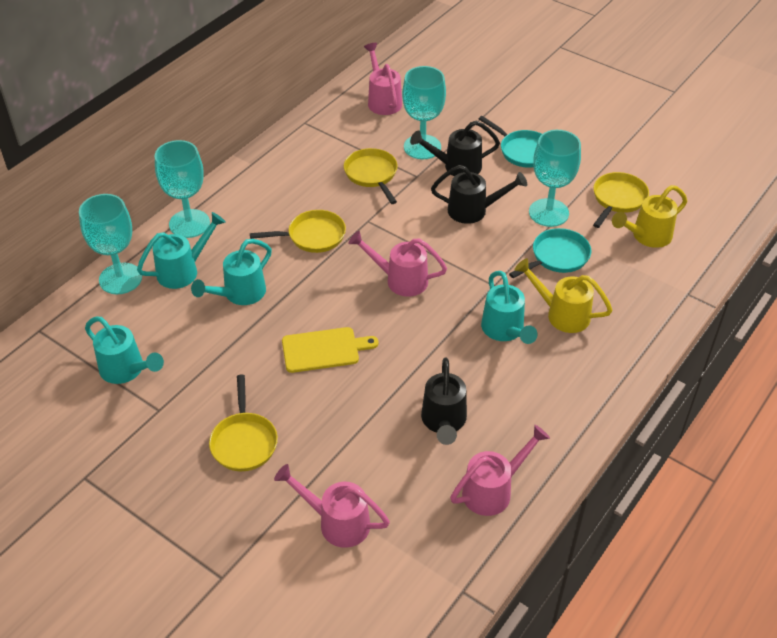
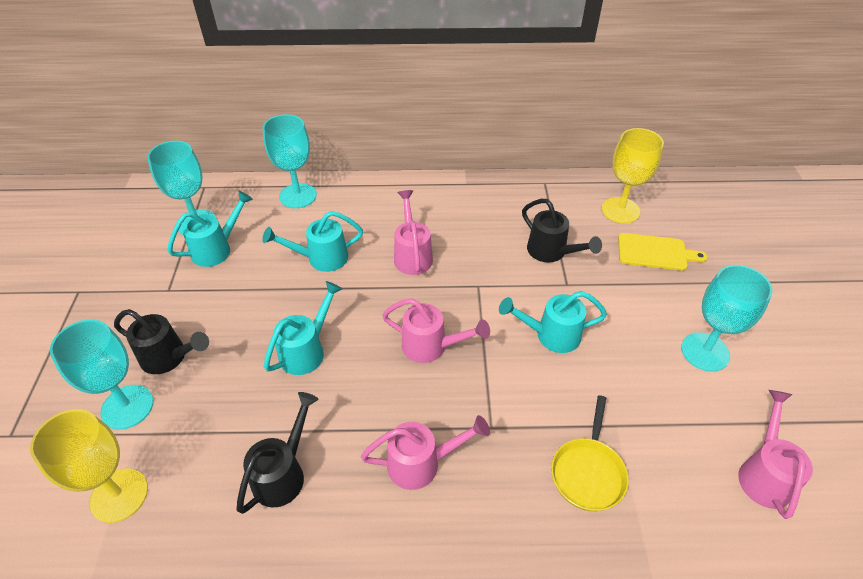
turquoise pan: 2 -> 0
yellow goblet: 0 -> 2
yellow pan: 4 -> 1
yellow watering can: 2 -> 0

